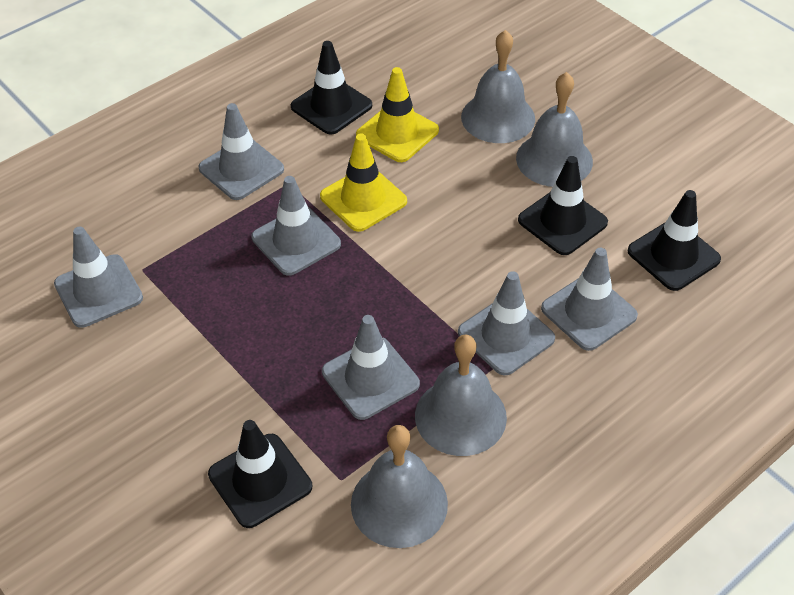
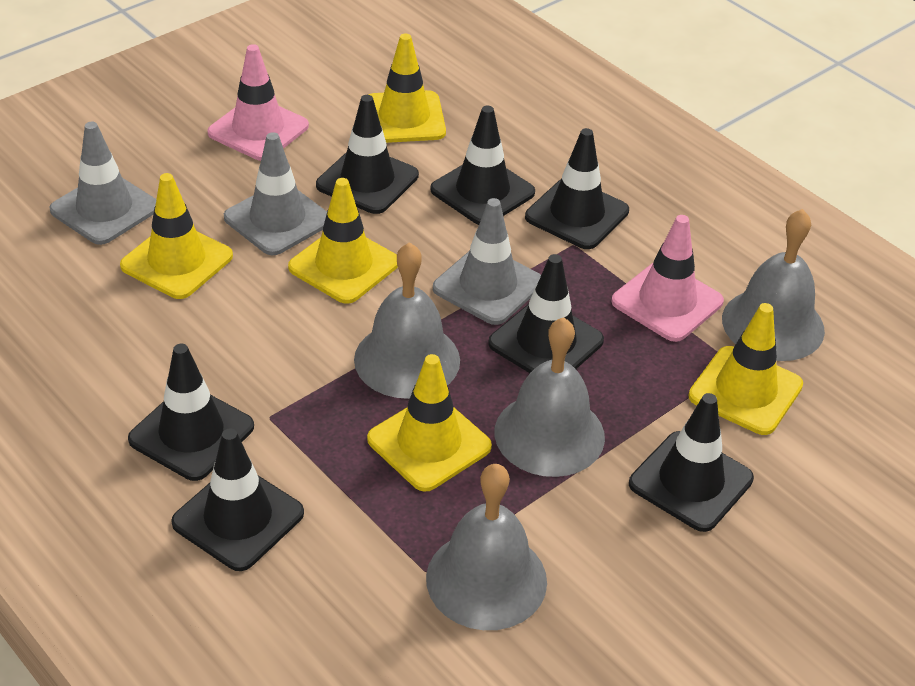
black traffic cone: 4 -> 7
grey traffic cone: 6 -> 3
pink traffic cone: 0 -> 2
yellow traffic cone: 2 -> 5

